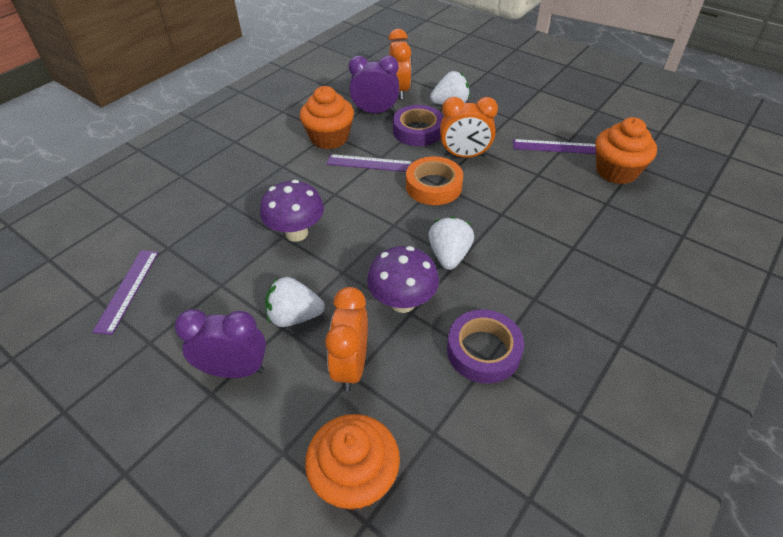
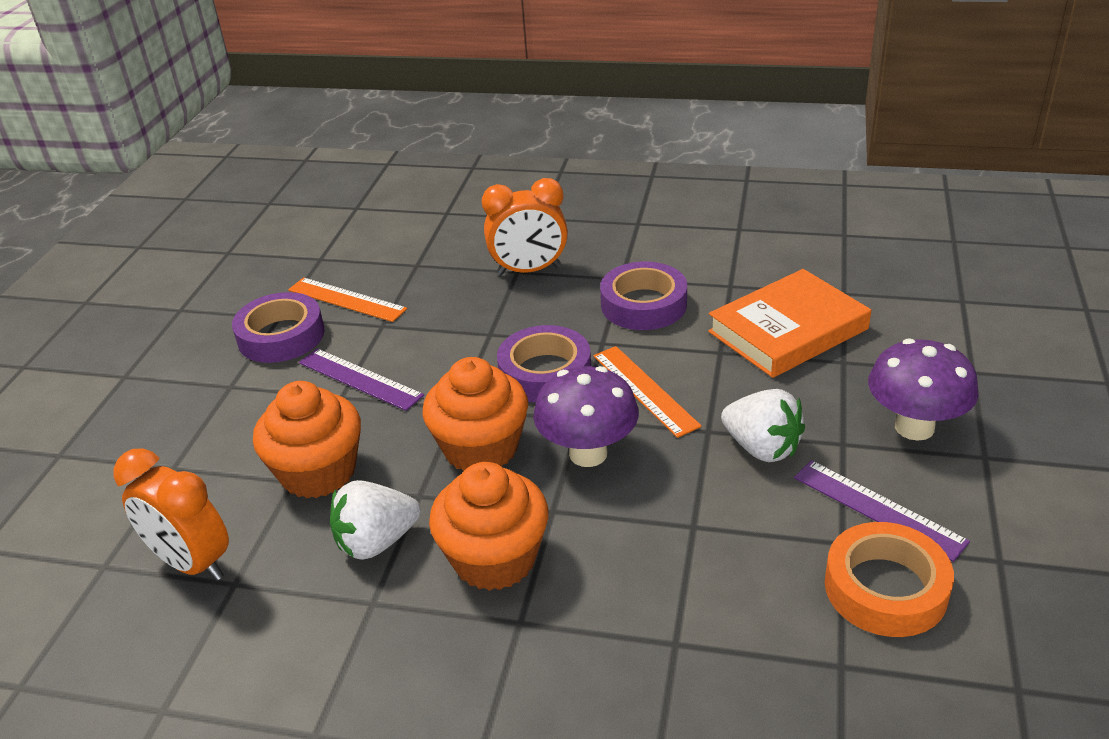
orange book: 0 -> 1
orange clock: 3 -> 2
orange ruler: 0 -> 2
purple clock: 2 -> 0
purple ruler: 3 -> 2
purple tape: 2 -> 3
white strawberry: 3 -> 2

